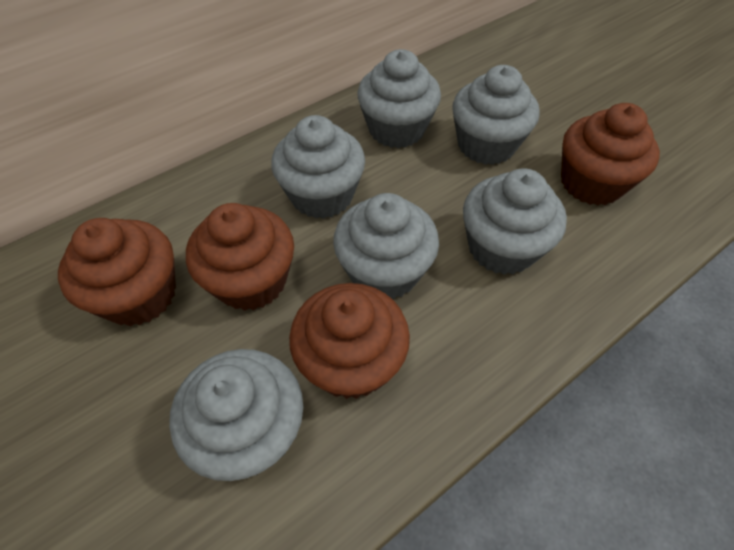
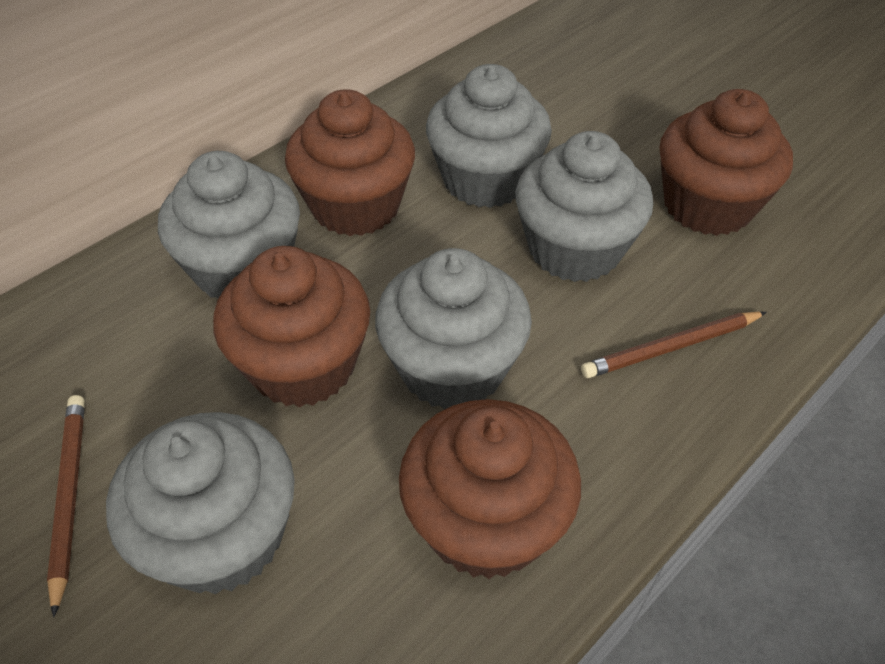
brown pencil: 0 -> 2
grey cupcake: 6 -> 5

